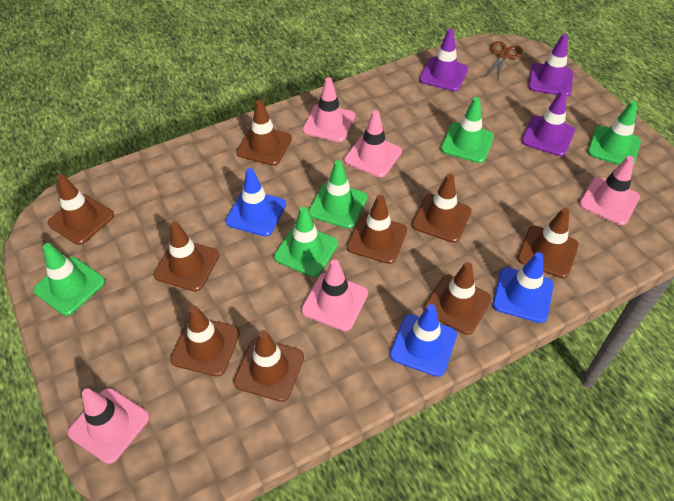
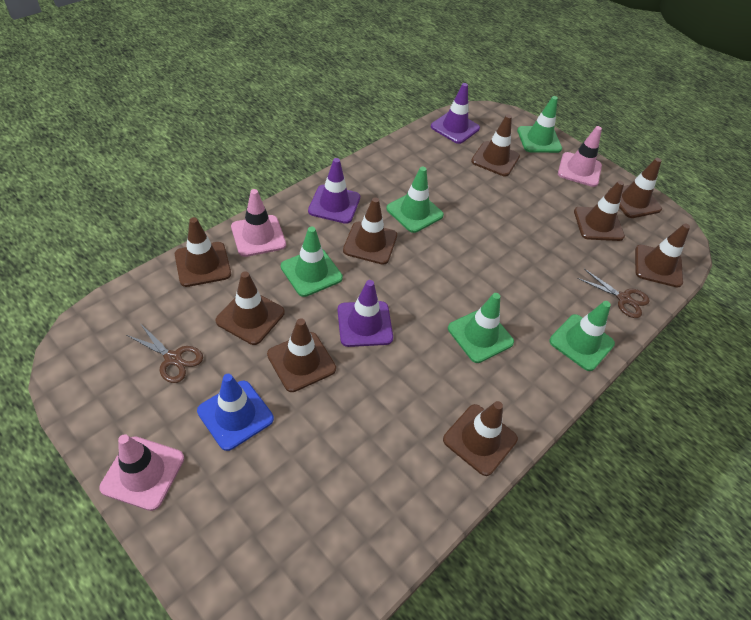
blue traffic cone: 3 -> 1
brown scissors: 1 -> 2
pink traffic cone: 5 -> 3

